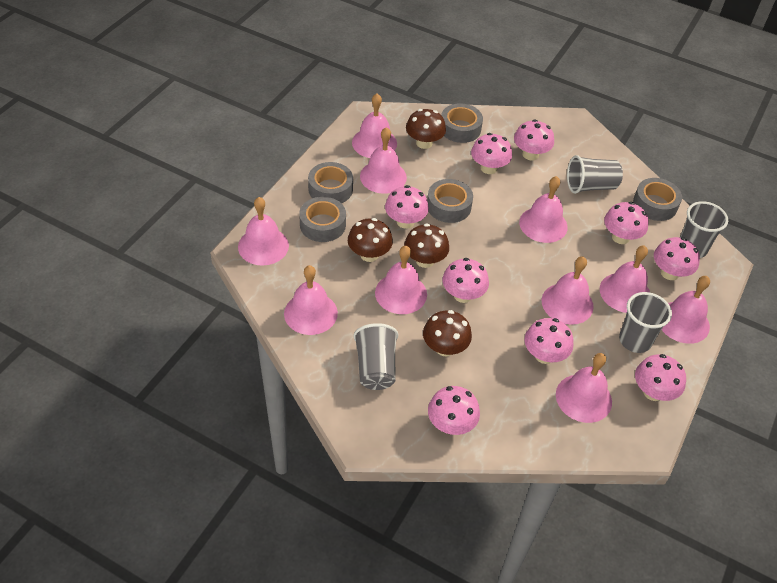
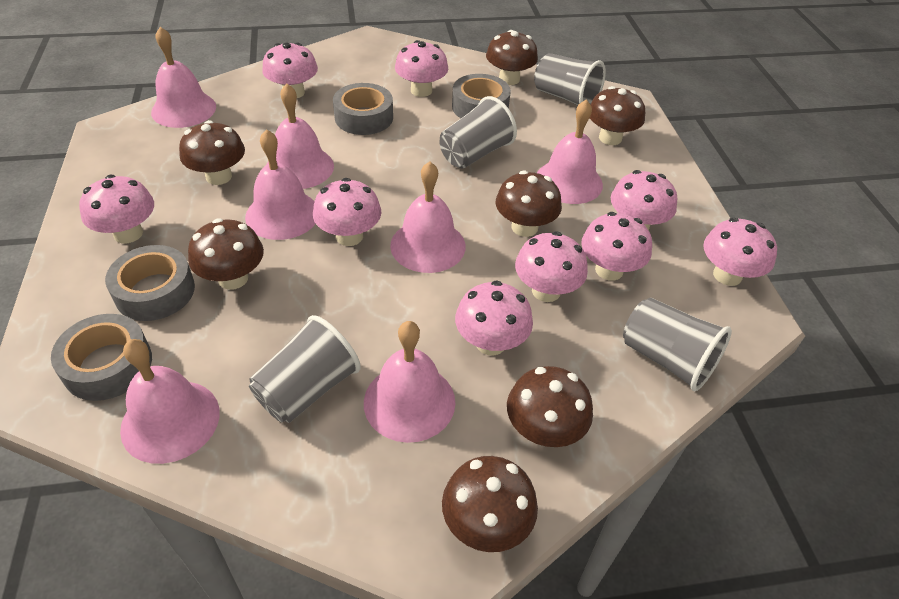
brown mushroom: 4 -> 7
grey tape: 5 -> 4
pink bell: 10 -> 7

